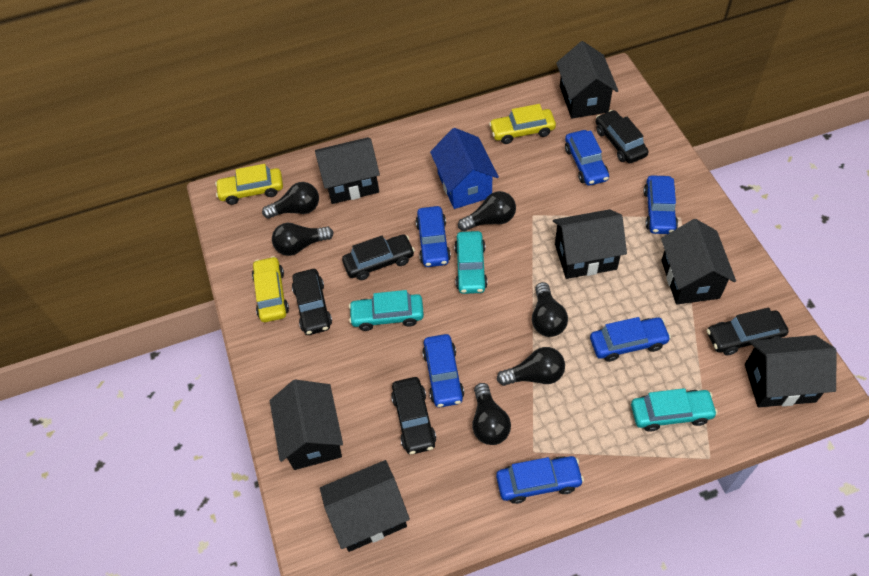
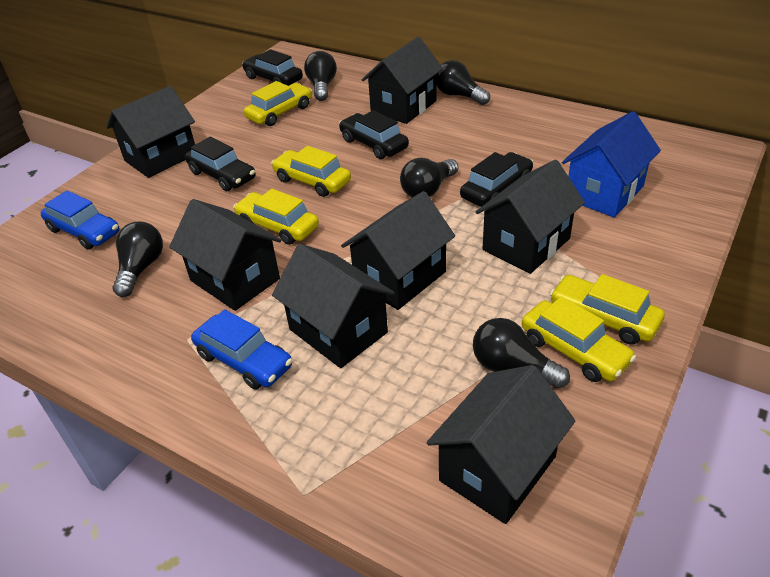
black car: 5 -> 4
black light bulb: 6 -> 5
blue car: 6 -> 2
turquoise car: 3 -> 0
yellow car: 3 -> 5

